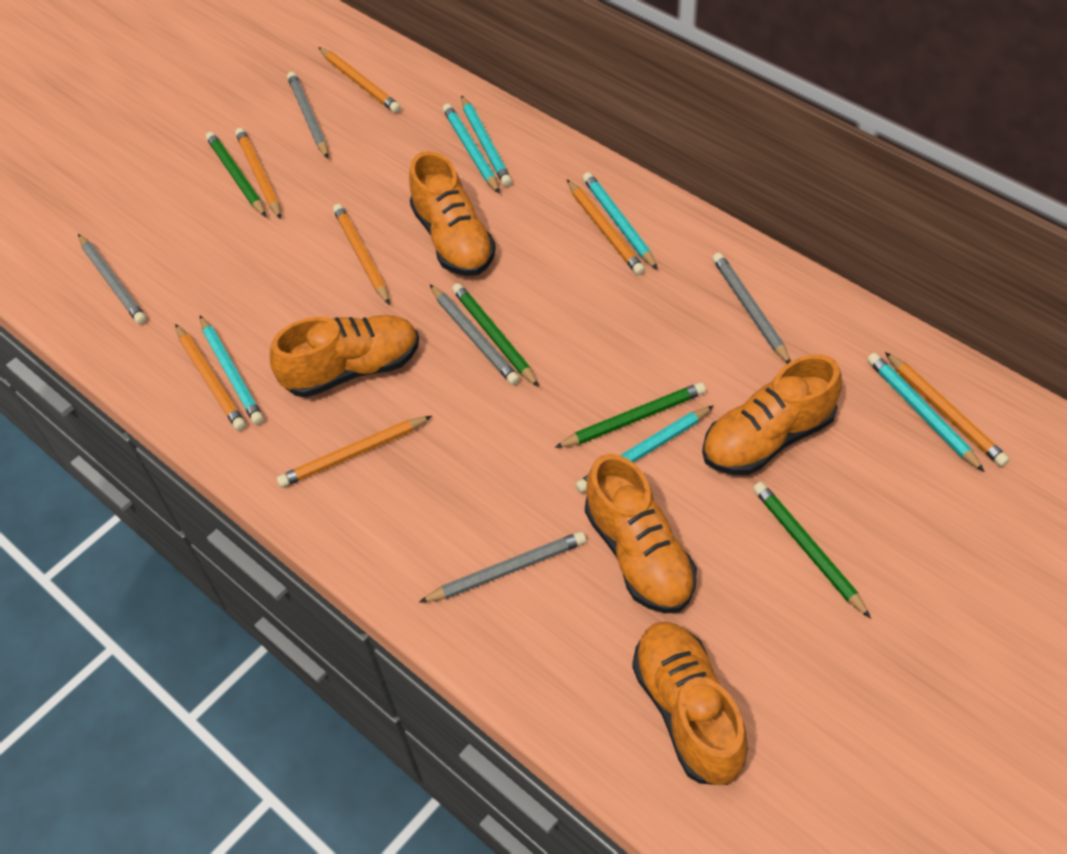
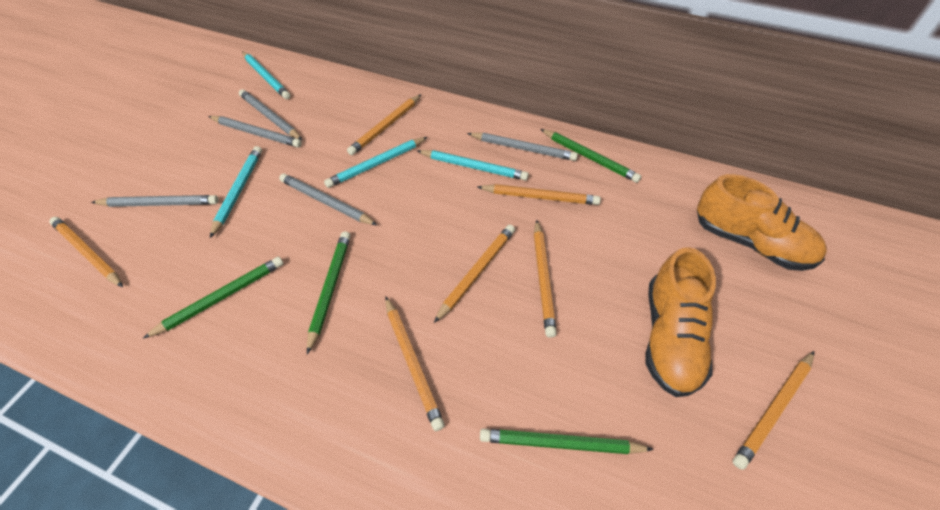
orange shoe: 5 -> 2
turquoise pencil: 6 -> 4

